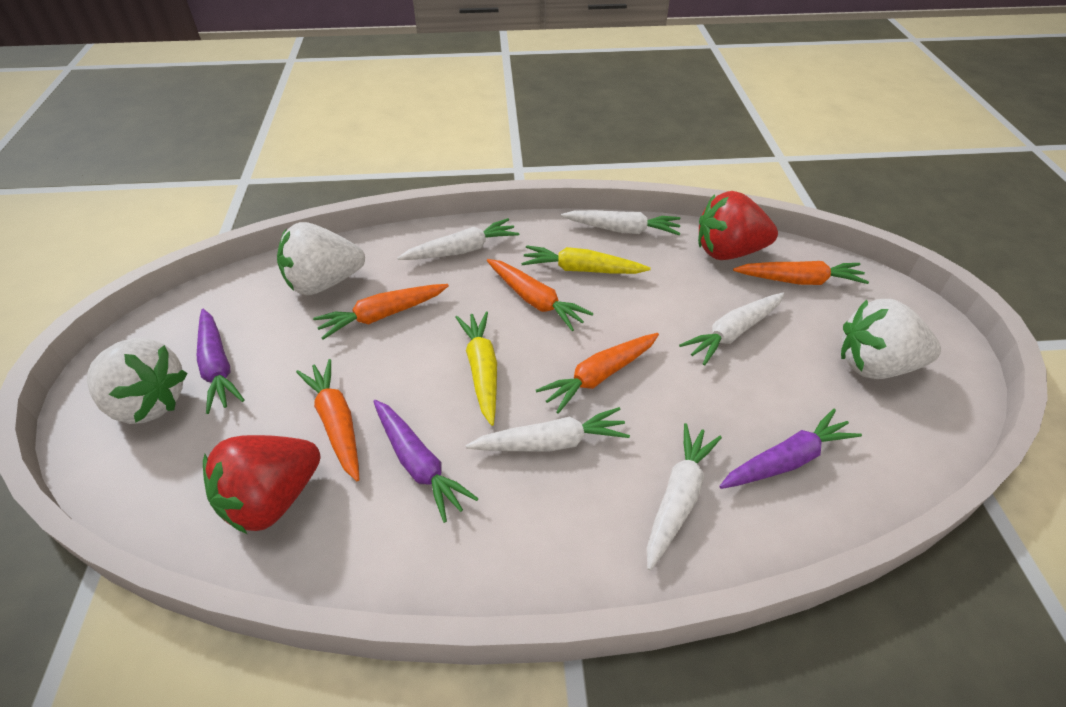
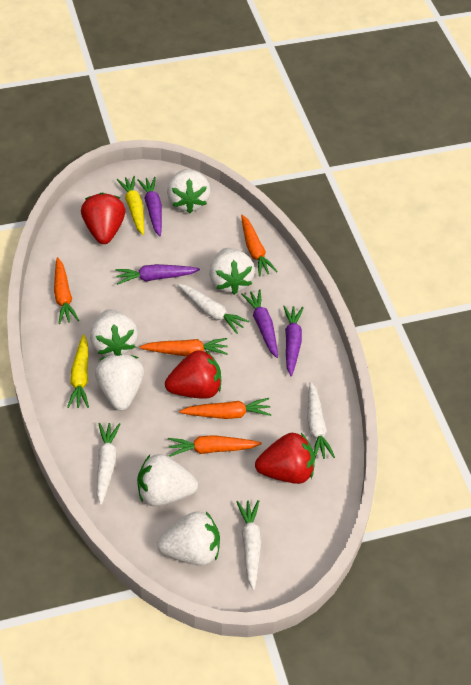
purple carrot: 3 -> 4
red strawberry: 2 -> 3
white carrot: 5 -> 4
white strawberry: 3 -> 6

